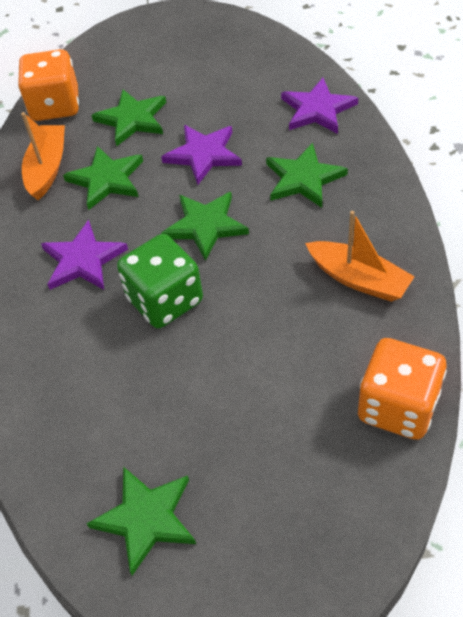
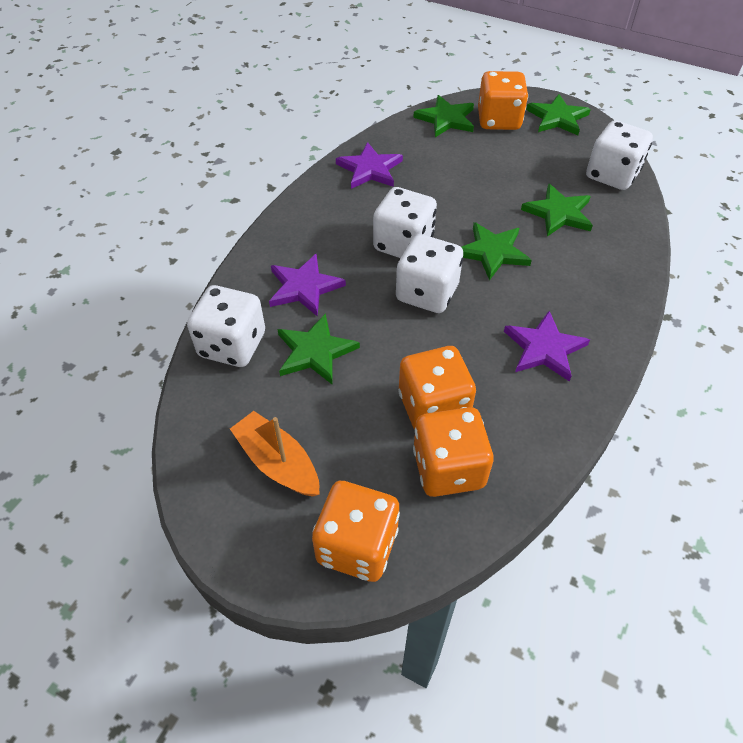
green dice: 1 -> 0
orange boat: 2 -> 1
orange dice: 2 -> 4
white dice: 0 -> 4

